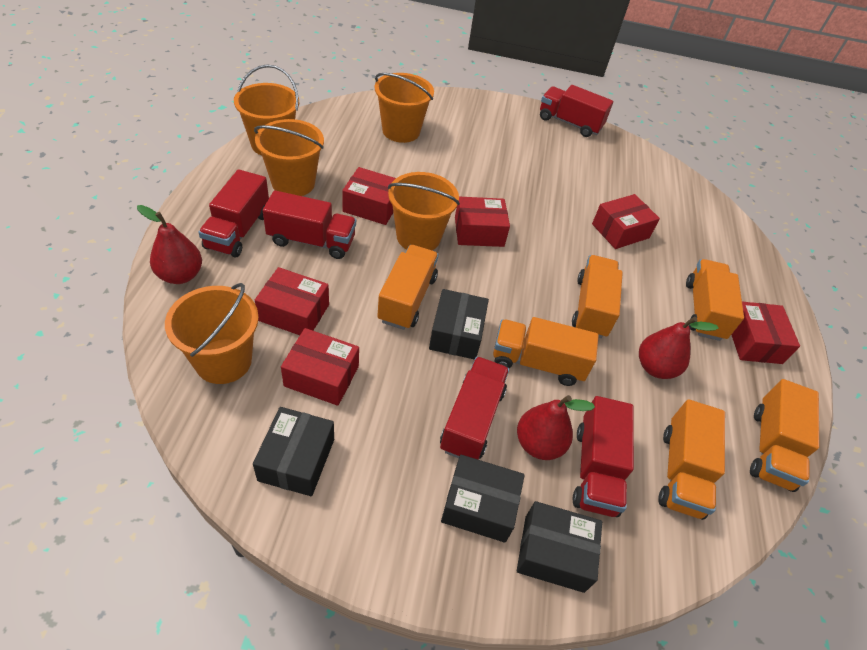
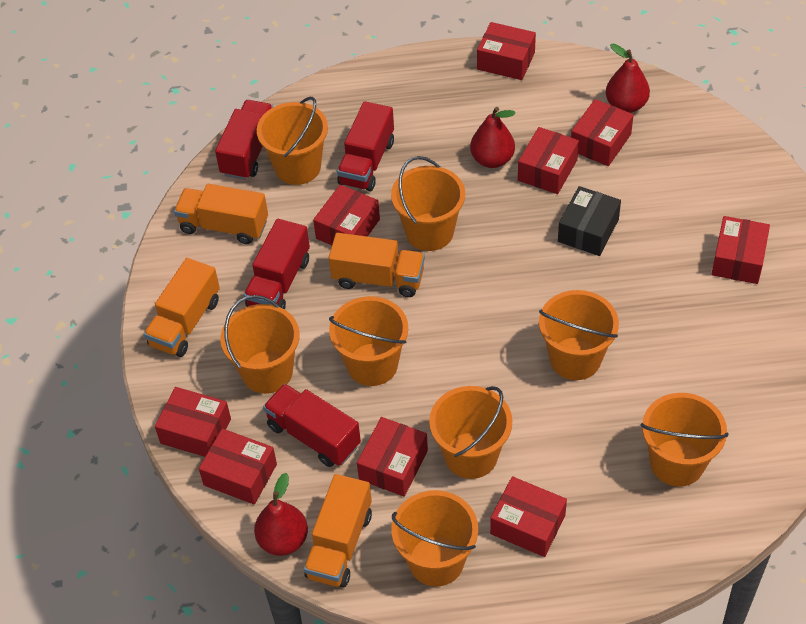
black box: 4 -> 1
orange bucket: 5 -> 8
orange truck: 6 -> 4
red box: 6 -> 9
red truck: 5 -> 4

